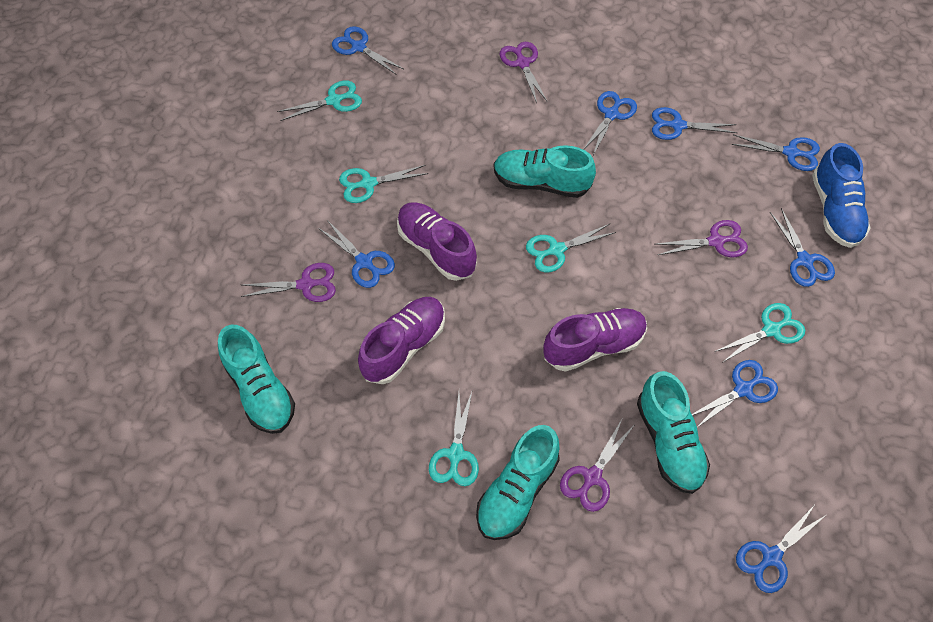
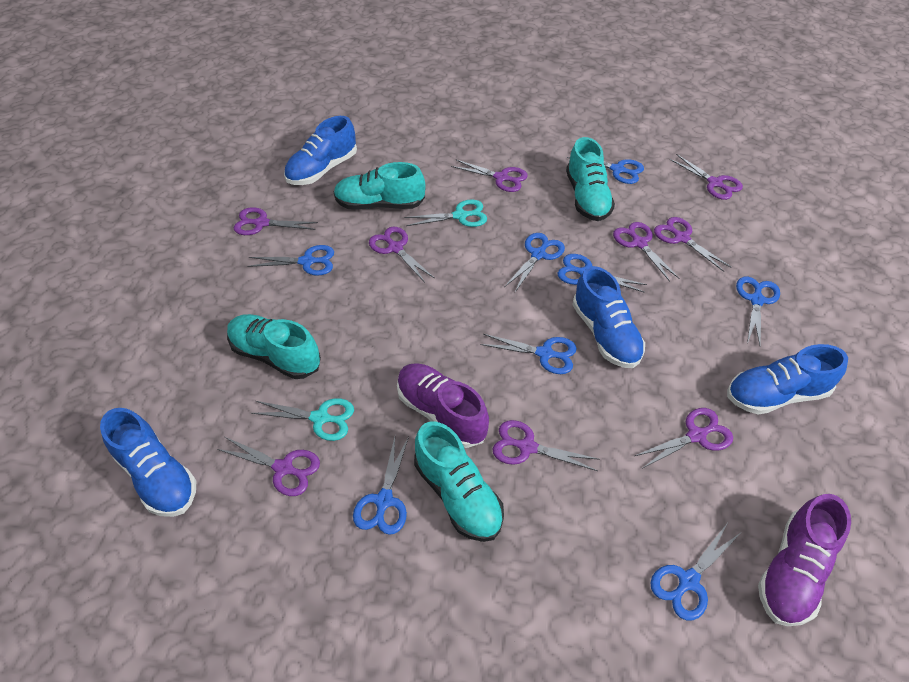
blue shoe: 1 -> 4
purple scissors: 4 -> 9
purple shoe: 3 -> 2
turquoise scissors: 5 -> 2

